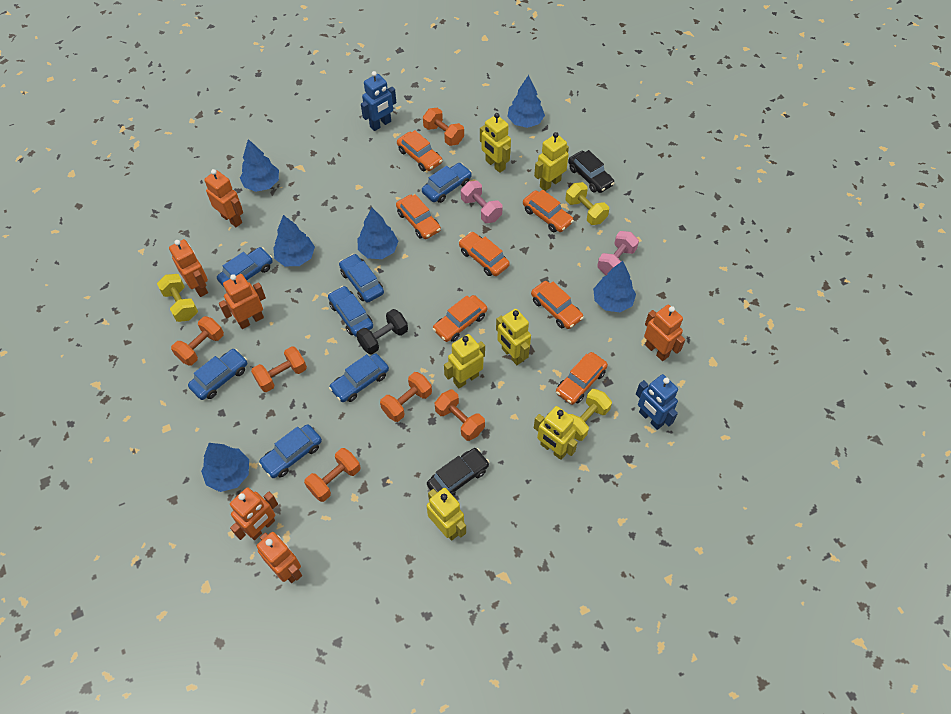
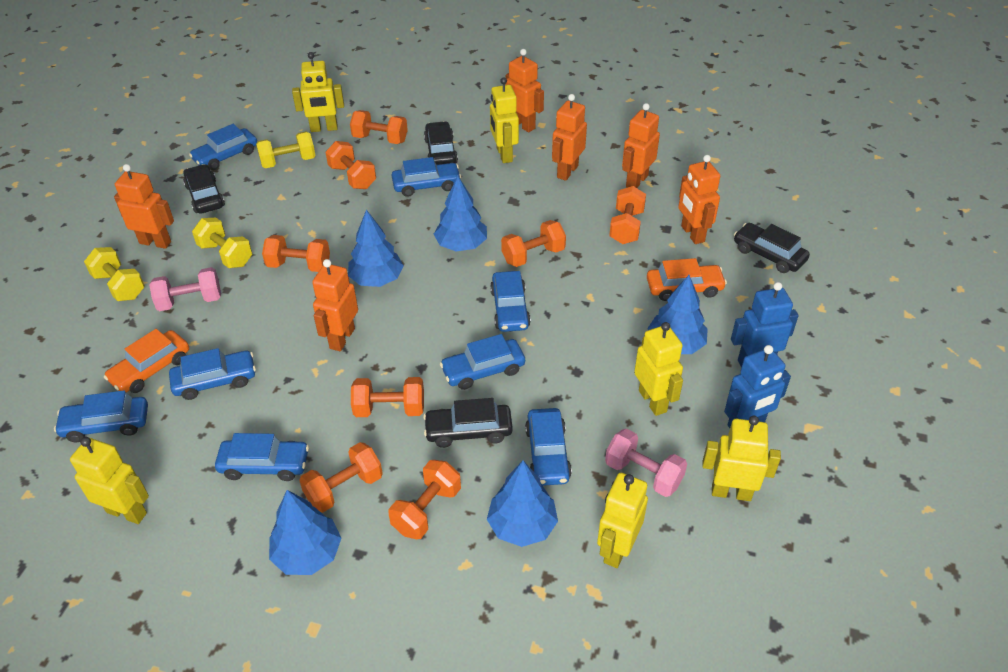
black car: 2 -> 4
black dumbbell: 1 -> 0
blue car: 7 -> 8
blue tree: 6 -> 5
orange car: 7 -> 2
orange dumbbell: 6 -> 8

